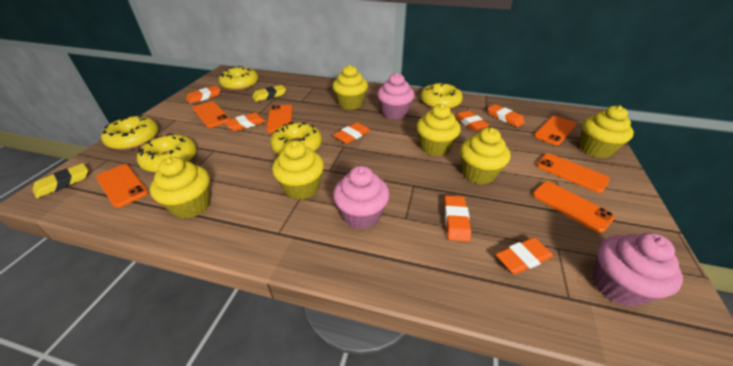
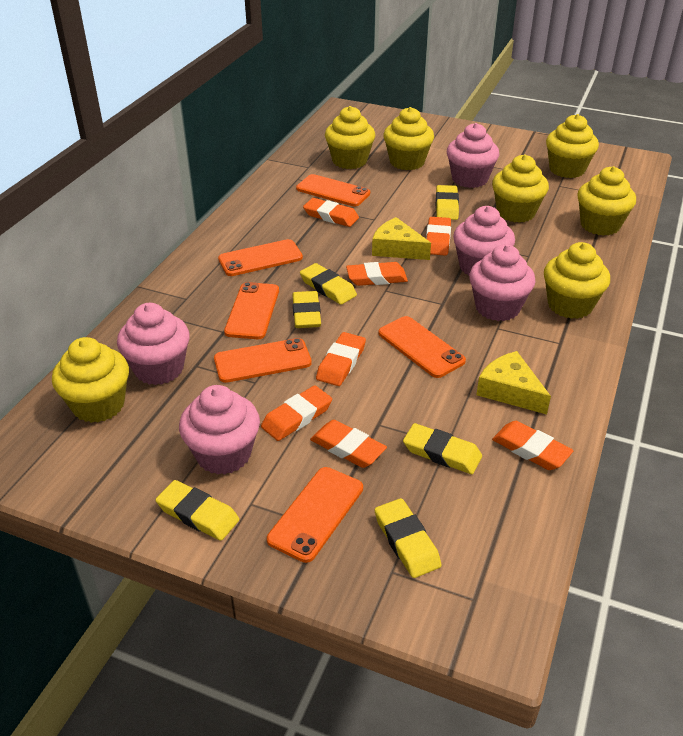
pink cupcake: 3 -> 5
yellow cheese: 0 -> 2
yellow cupcake: 6 -> 7
yellow donut: 5 -> 0
yellow eraser: 2 -> 6

